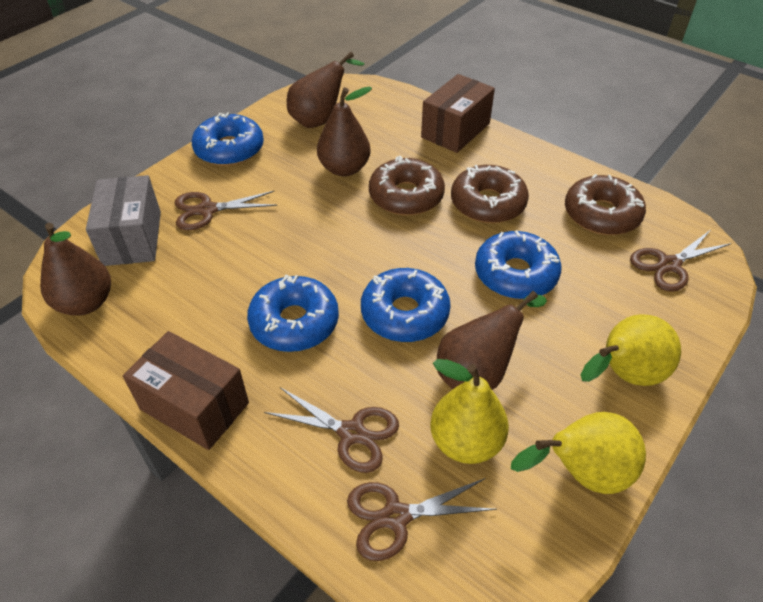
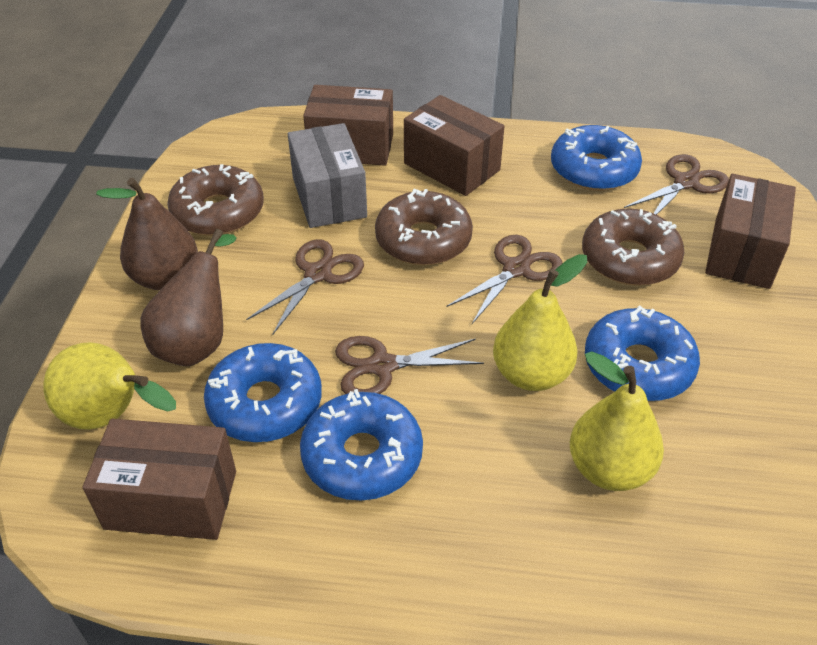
brown box: 2 -> 4
brown pear: 4 -> 2

